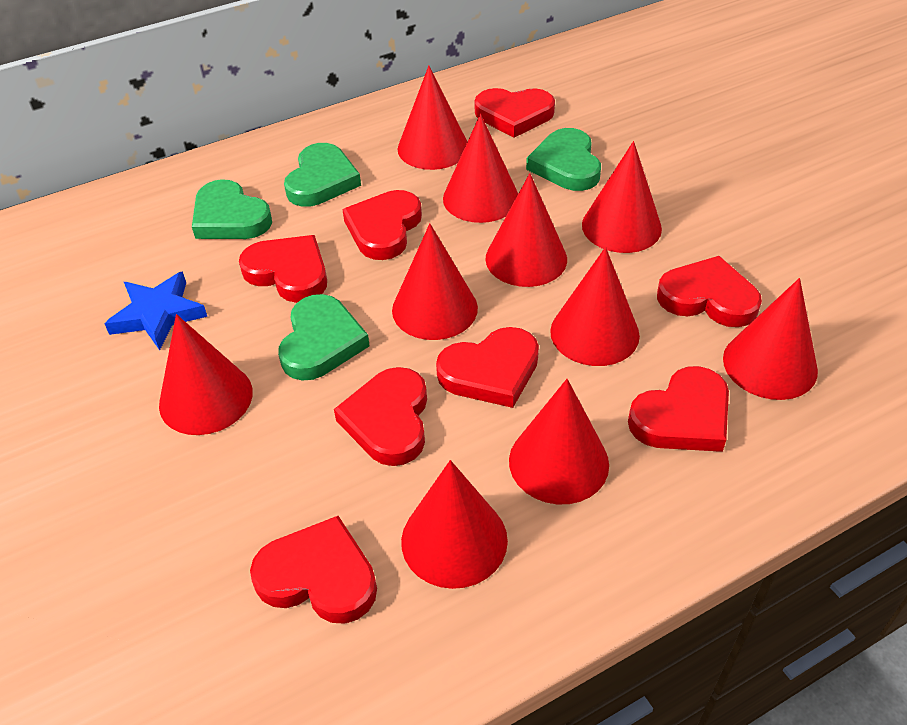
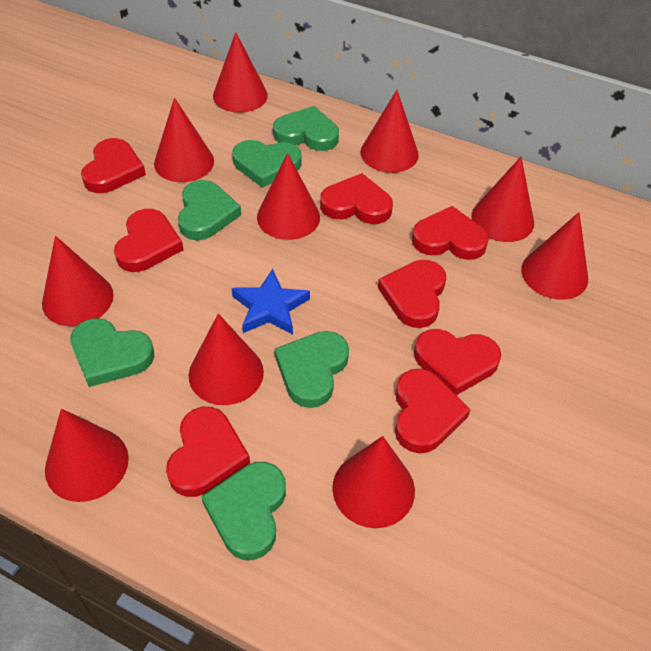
green heart: 4 -> 6

